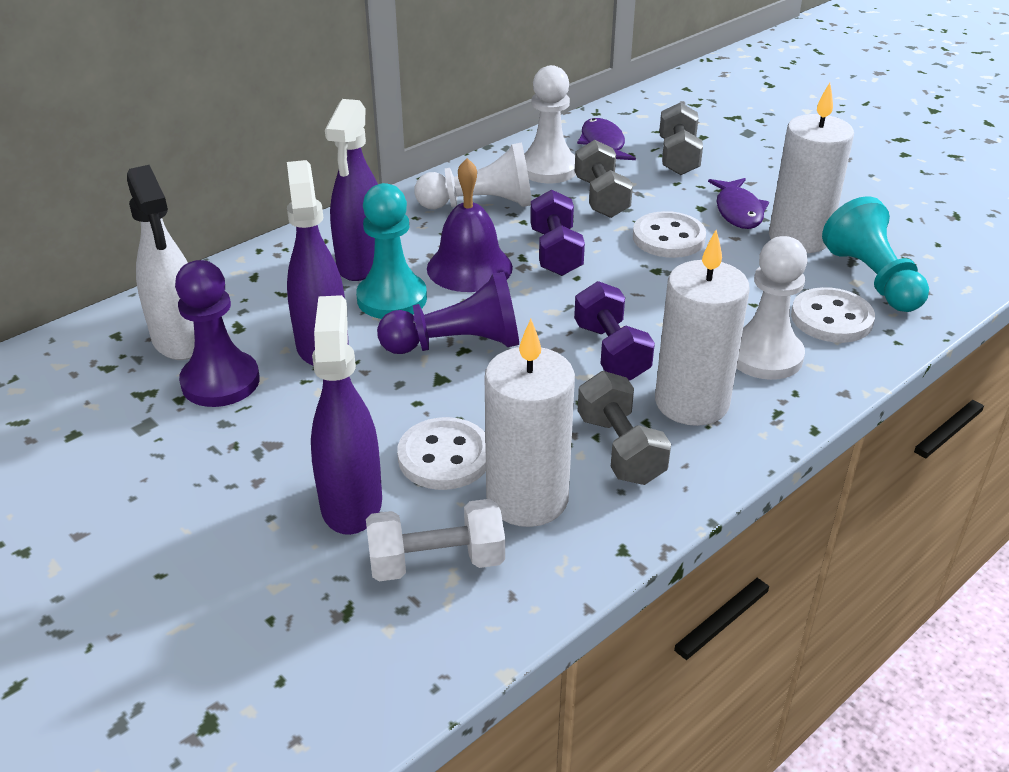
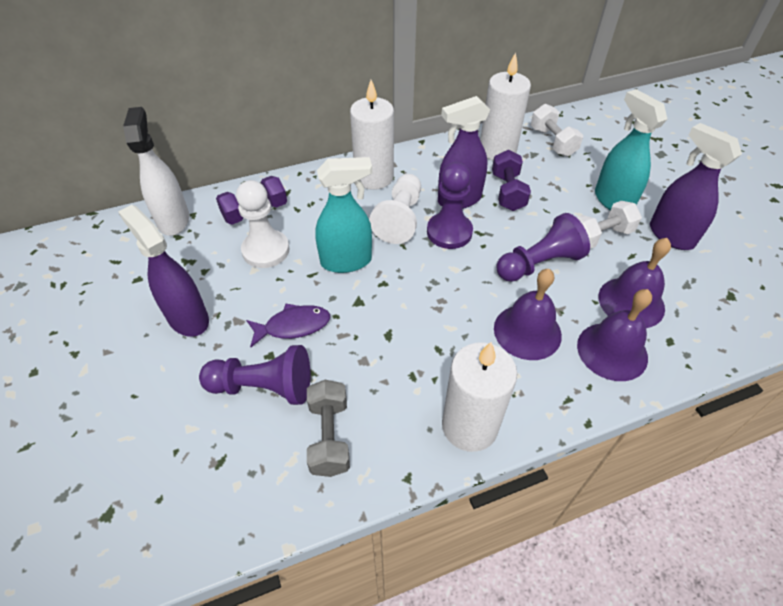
grey dumbbell: 3 -> 1
purple bell: 1 -> 3
purple fish: 2 -> 1
purple pawn: 2 -> 3
turquoise pawn: 2 -> 0
turquoise spray bottle: 0 -> 2
white button: 3 -> 0
white dumbbell: 1 -> 2
white pawn: 3 -> 2

